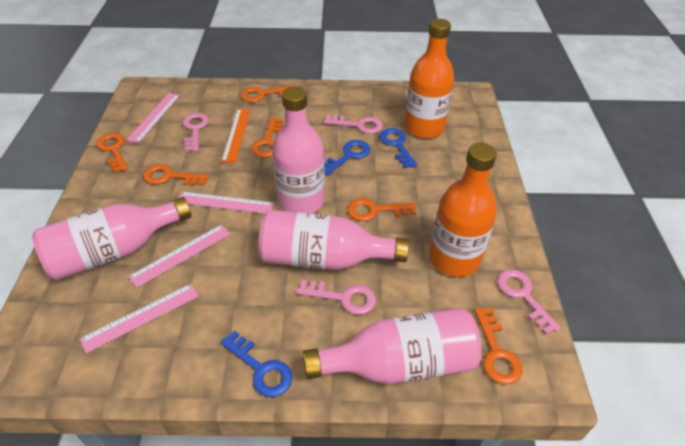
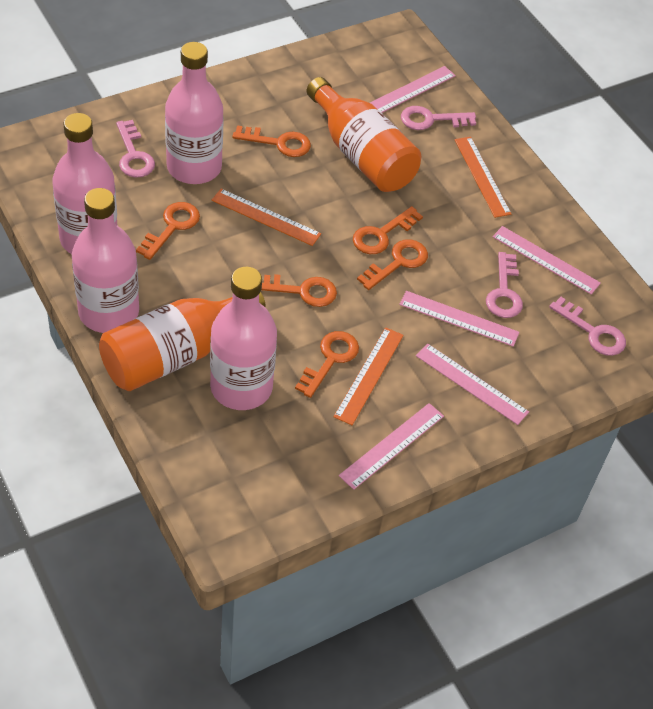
blue key: 3 -> 0
orange ruler: 1 -> 3
pink ruler: 4 -> 5

